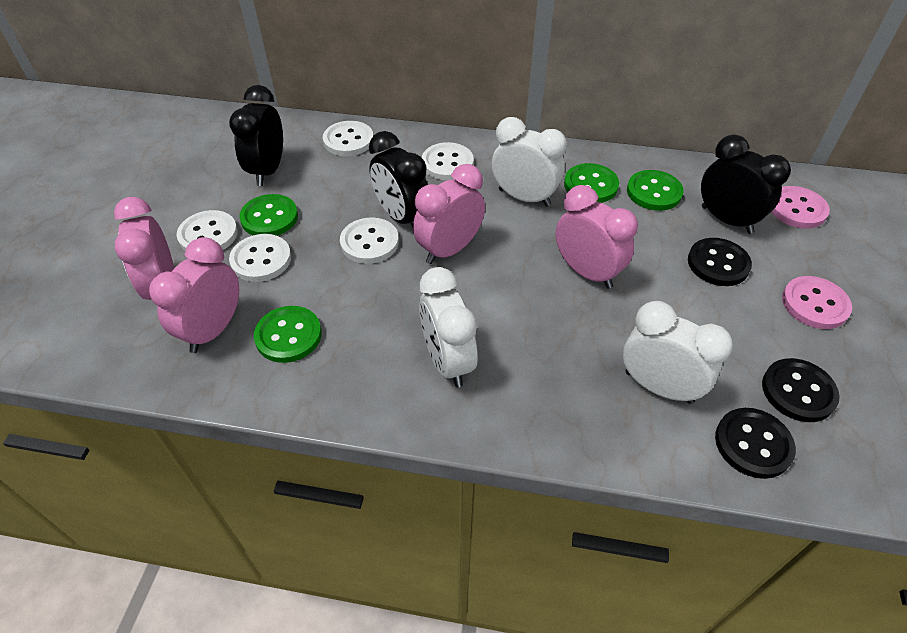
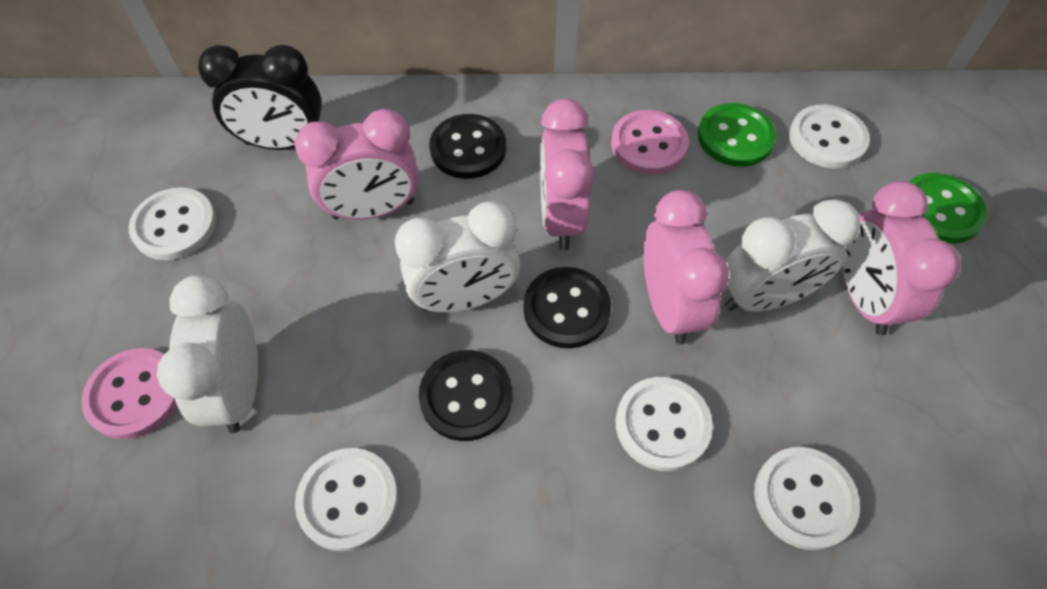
black clock: 3 -> 1
green button: 4 -> 2

